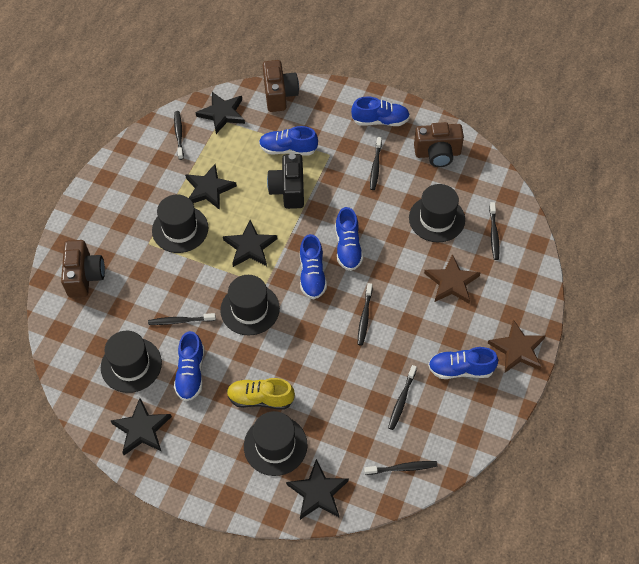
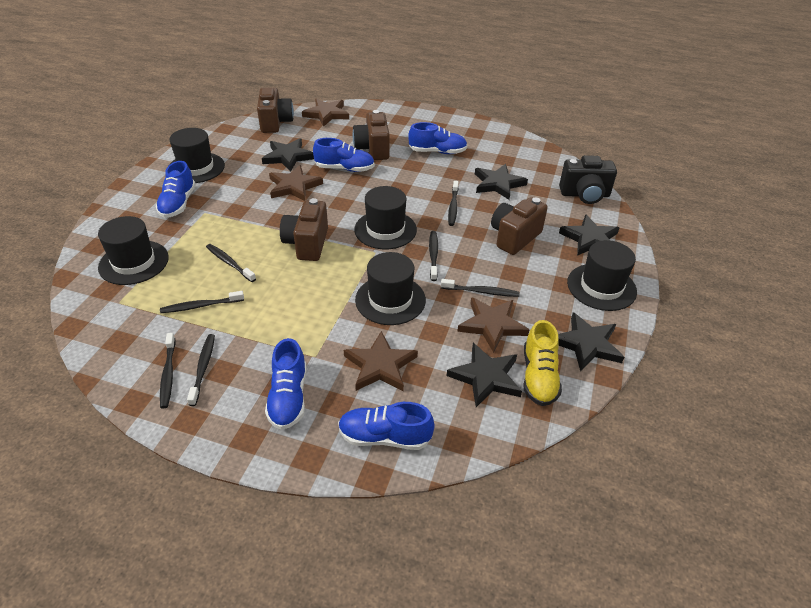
blue shoe: 6 -> 5
brown camera: 3 -> 4
brown star: 2 -> 4

